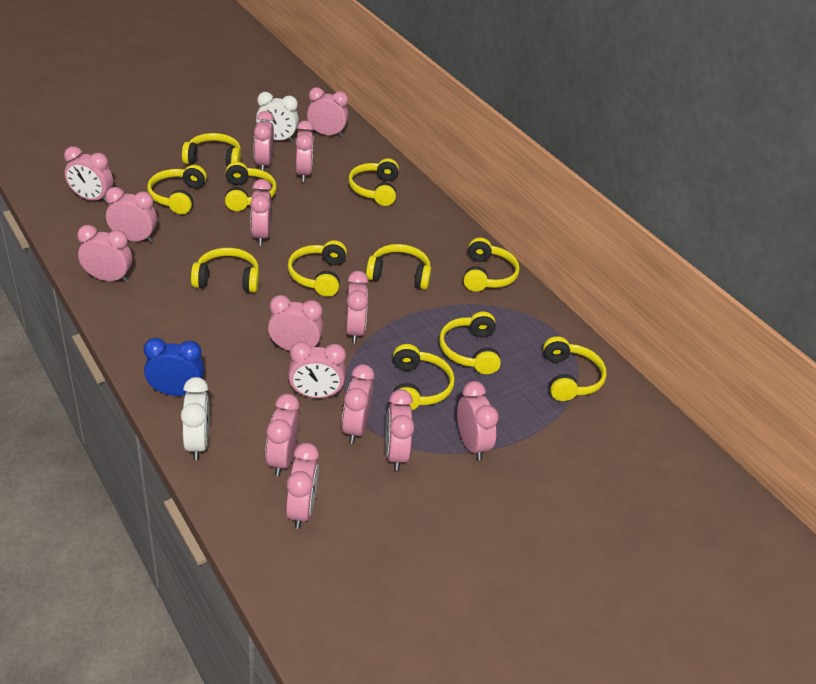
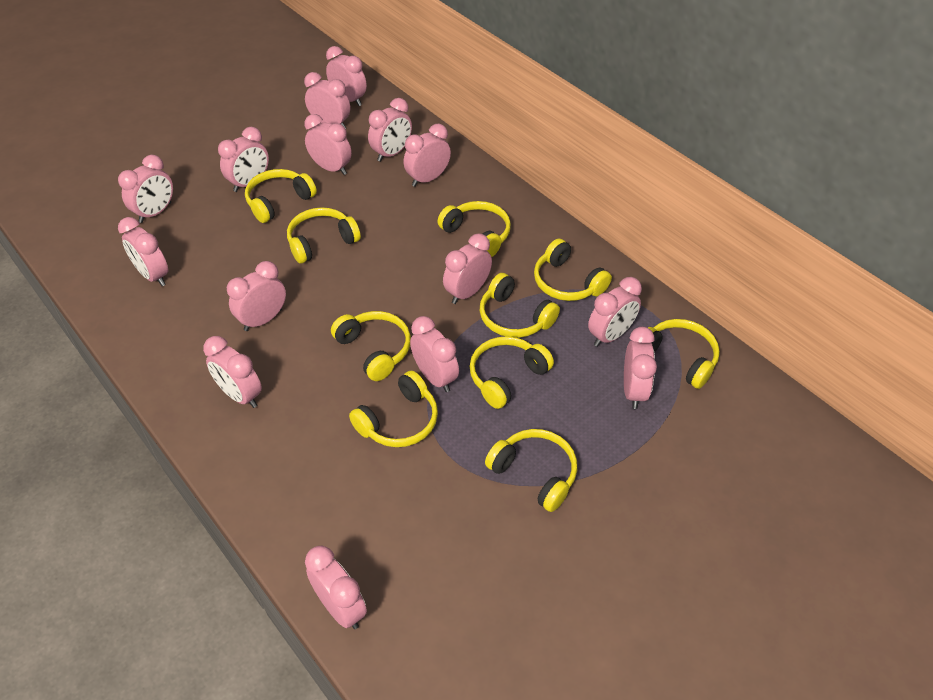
blue clock: 1 -> 0
white clock: 2 -> 0
yellow headphones: 11 -> 10

